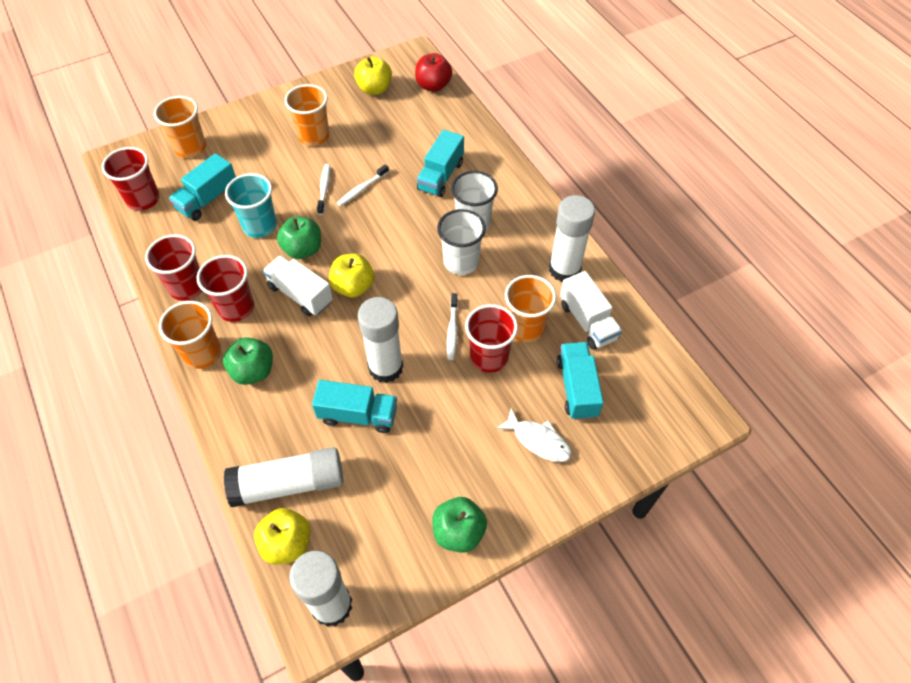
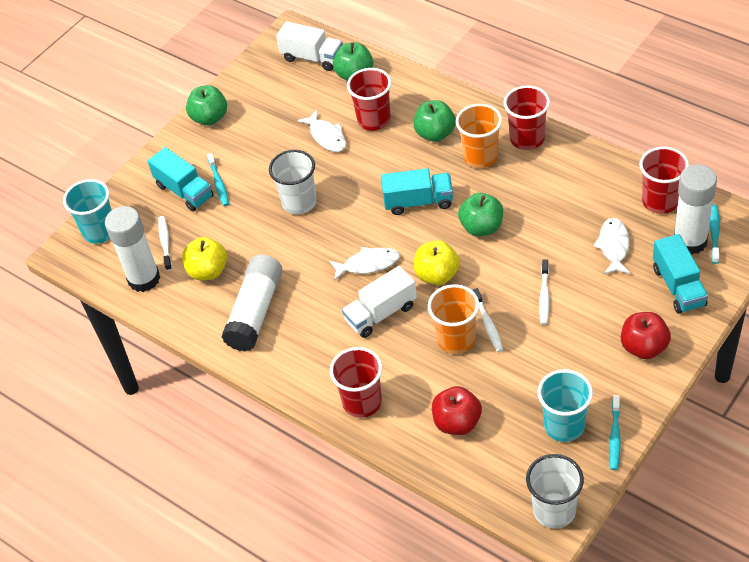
green apple: 3 -> 4
orange cup: 4 -> 2
red apple: 1 -> 2
turquoise cup: 1 -> 2
turquoise toothbrush: 0 -> 3
turquoise truck: 4 -> 3
white fish: 1 -> 3
white glue stick: 4 -> 3
yellow apple: 3 -> 2

